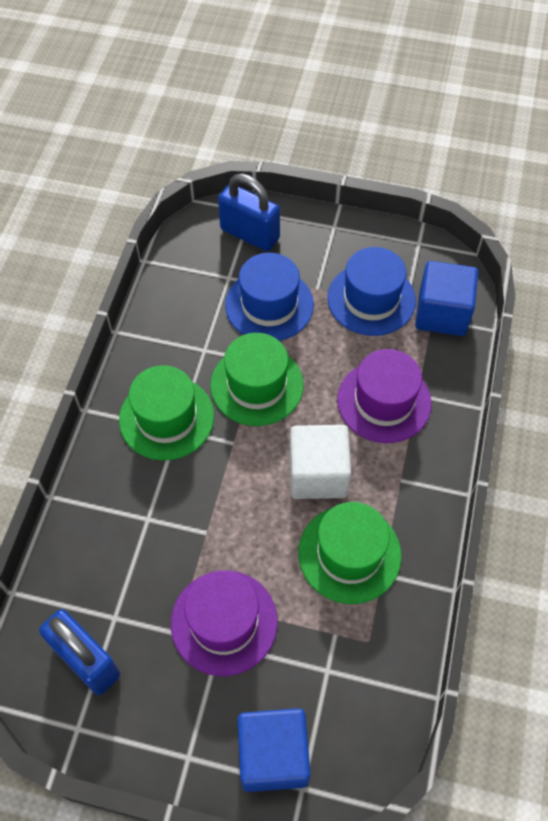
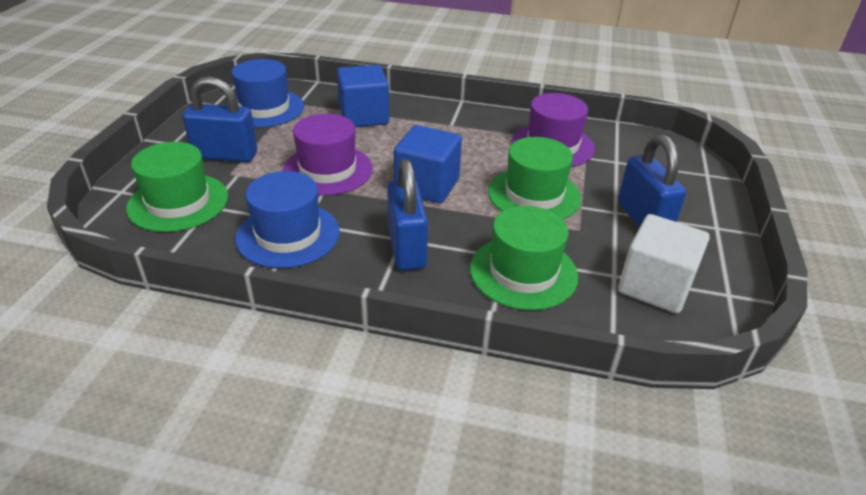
blue padlock: 2 -> 3

